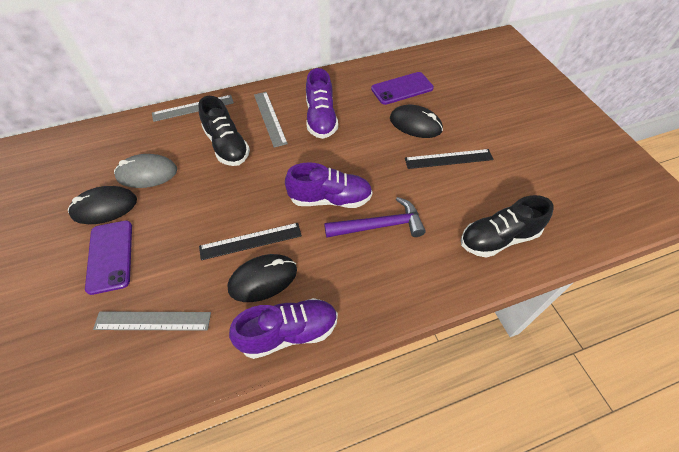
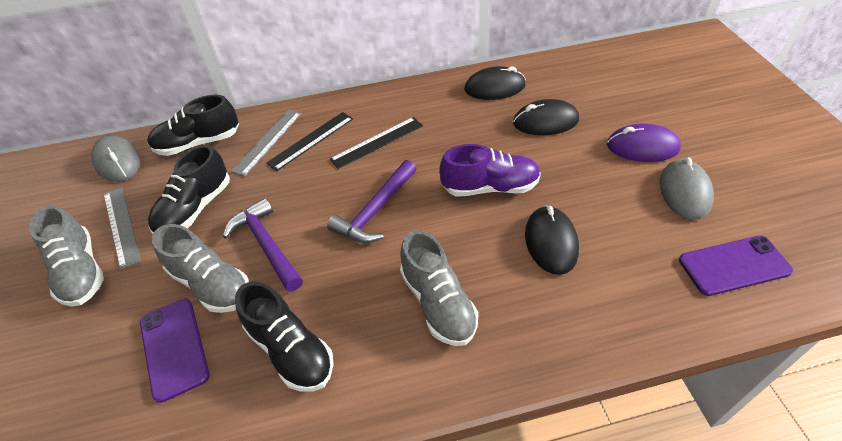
black shoe: 2 -> 3
grey mouse: 1 -> 2
grey ruler: 3 -> 2
grey shoe: 0 -> 3
purple hammer: 1 -> 2
purple mouse: 0 -> 1
purple shoe: 3 -> 1

